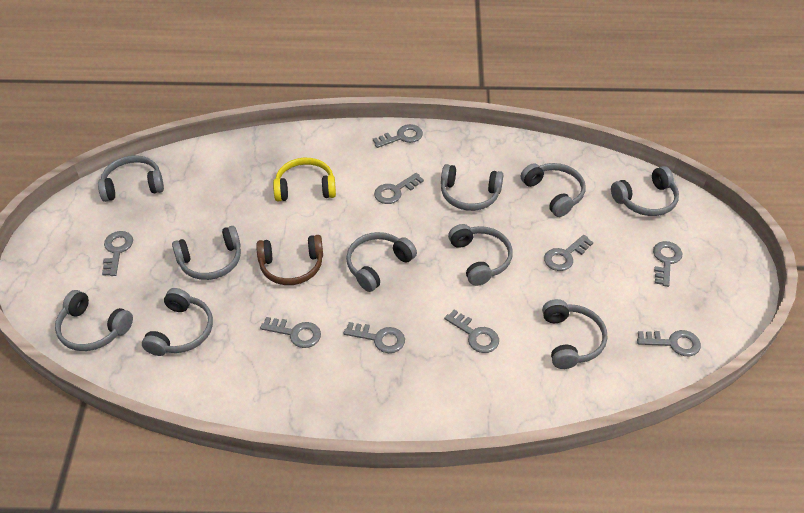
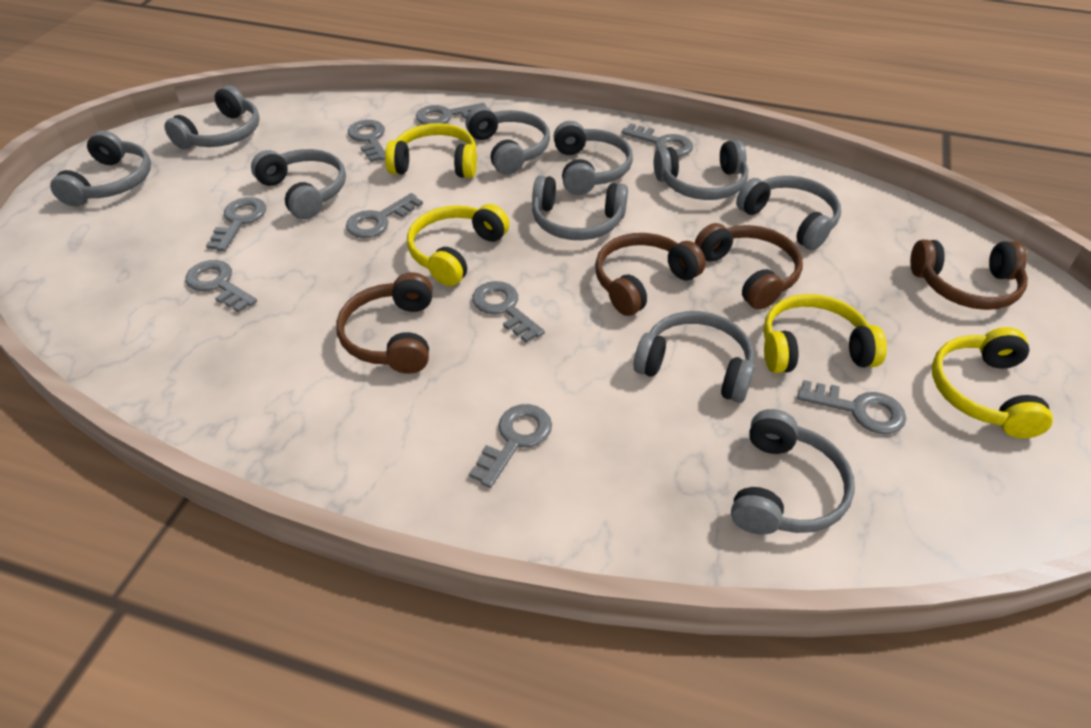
brown headphones: 1 -> 4
yellow headphones: 1 -> 4

